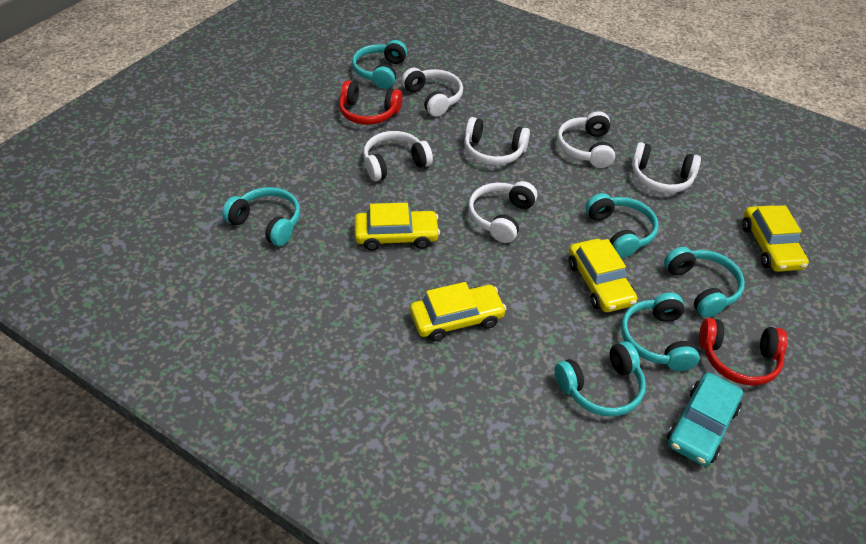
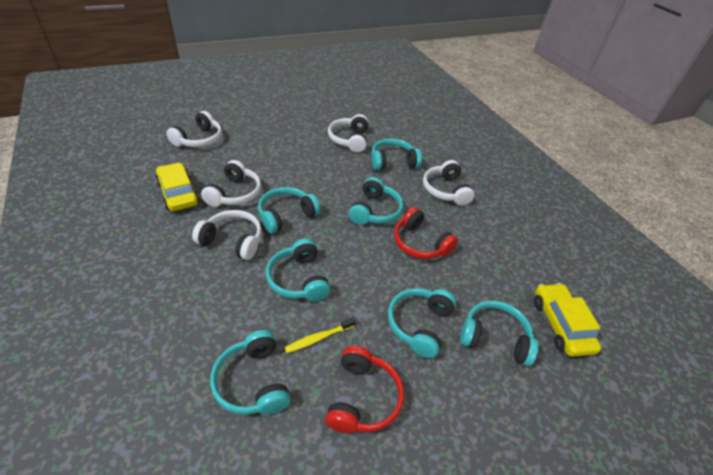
turquoise car: 1 -> 0
turquoise headphones: 6 -> 7
white headphones: 6 -> 5
yellow car: 4 -> 2
yellow toothbrush: 0 -> 1

